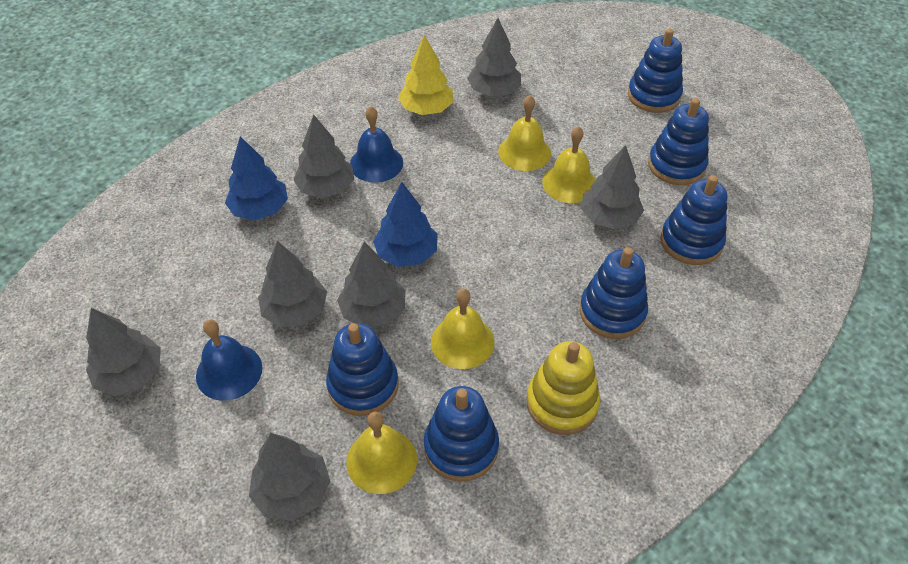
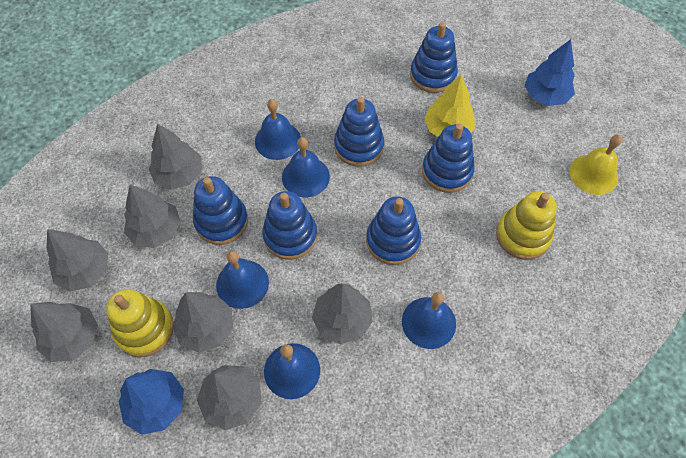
blue bell: 2 -> 5
yellow bell: 4 -> 1
yellow stacking toy: 1 -> 2

